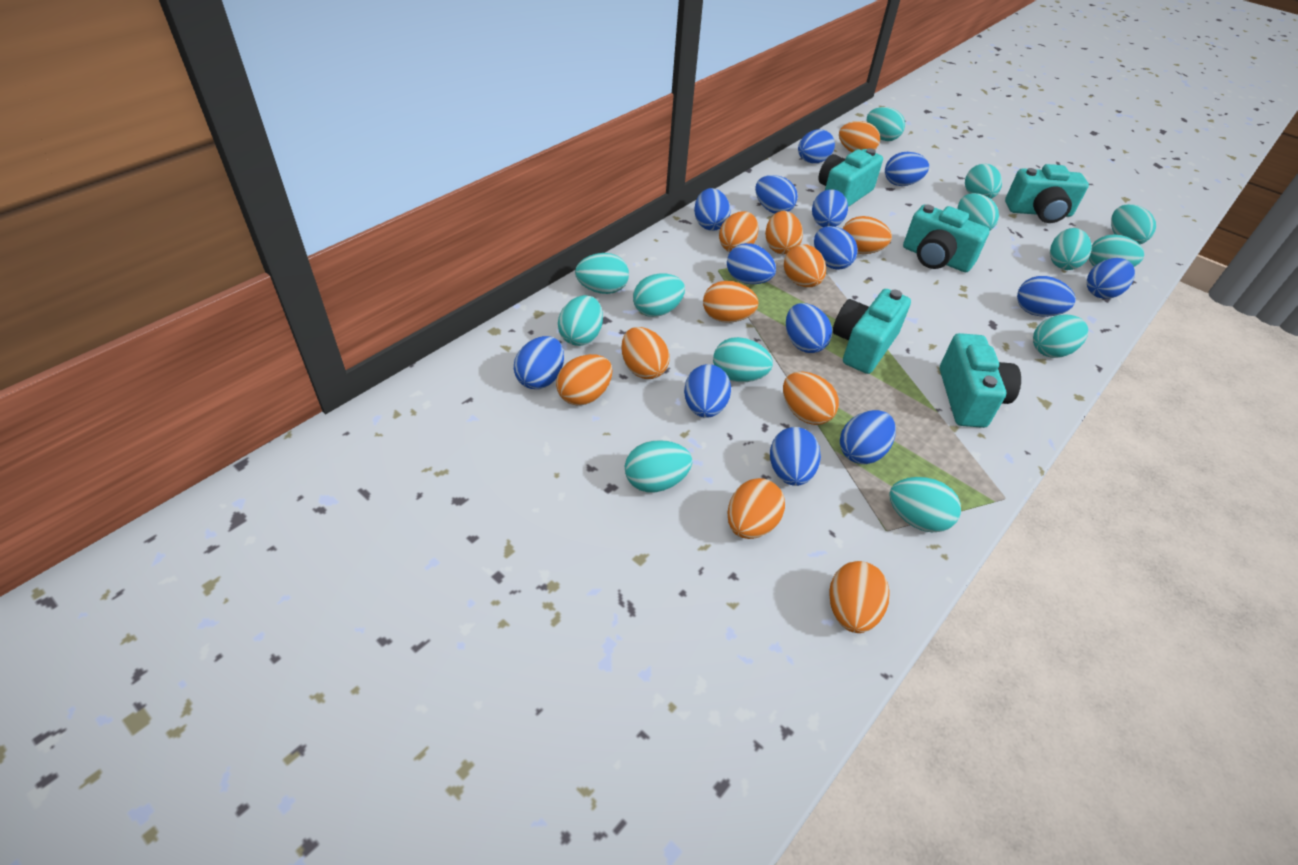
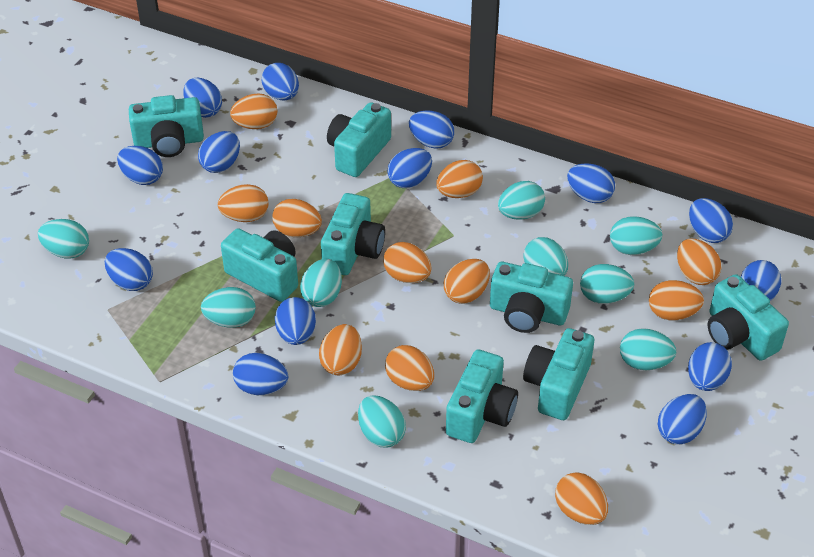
turquoise camera: 5 -> 8
turquoise egg: 13 -> 9

